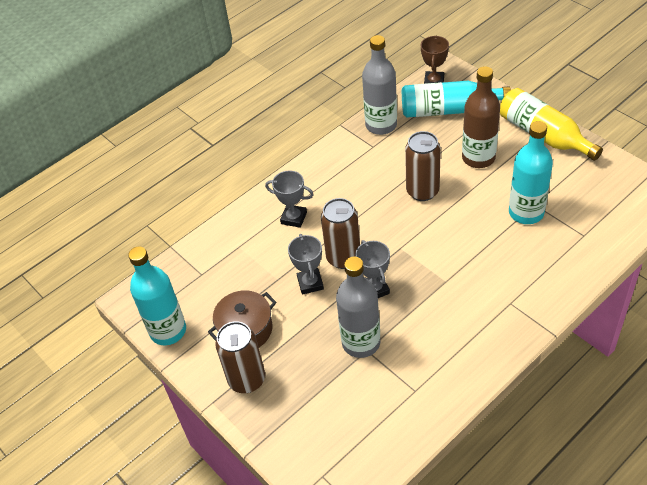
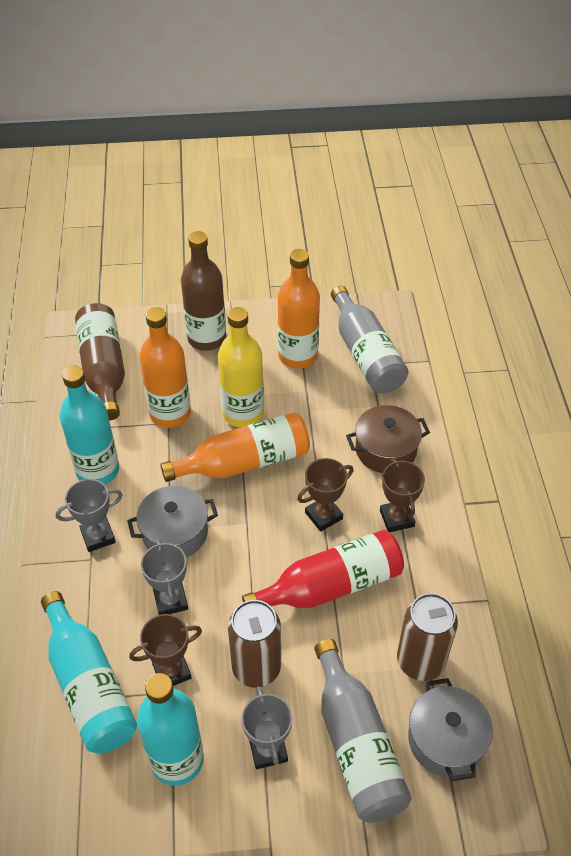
brown bottle: 1 -> 2
brown can: 3 -> 2
brown trophy: 1 -> 3
grey pot: 0 -> 2
orange bottle: 0 -> 3
red bottle: 0 -> 1

